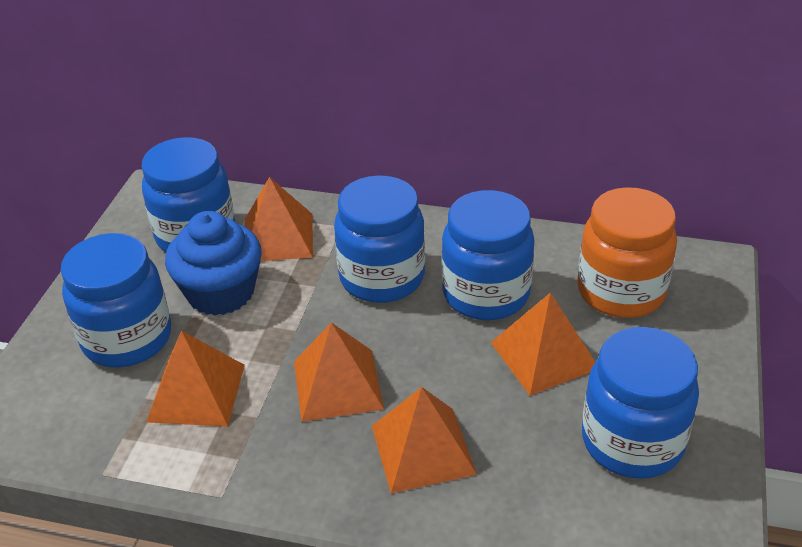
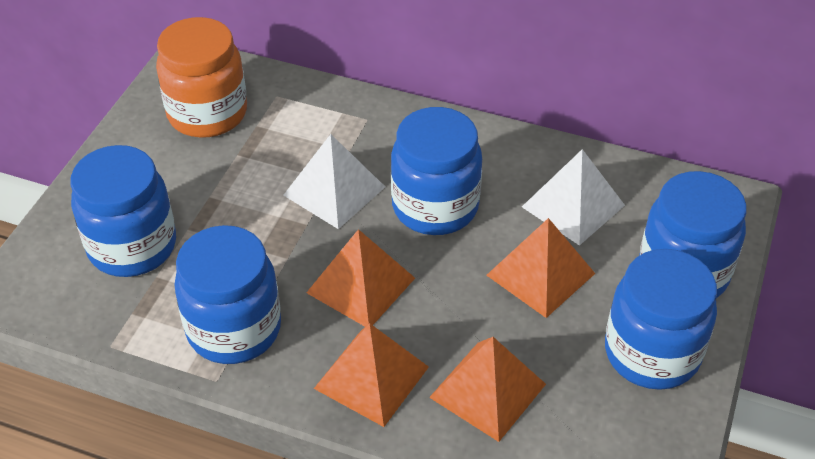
blue cupcake: 1 -> 0
orange pyramid: 5 -> 4
white pyramid: 0 -> 2

